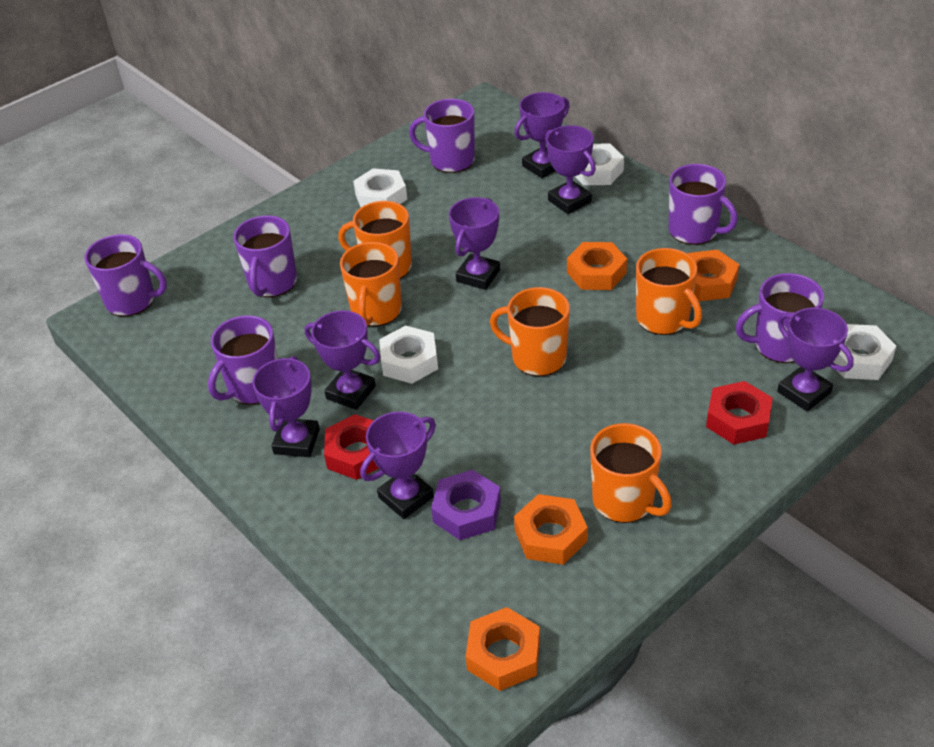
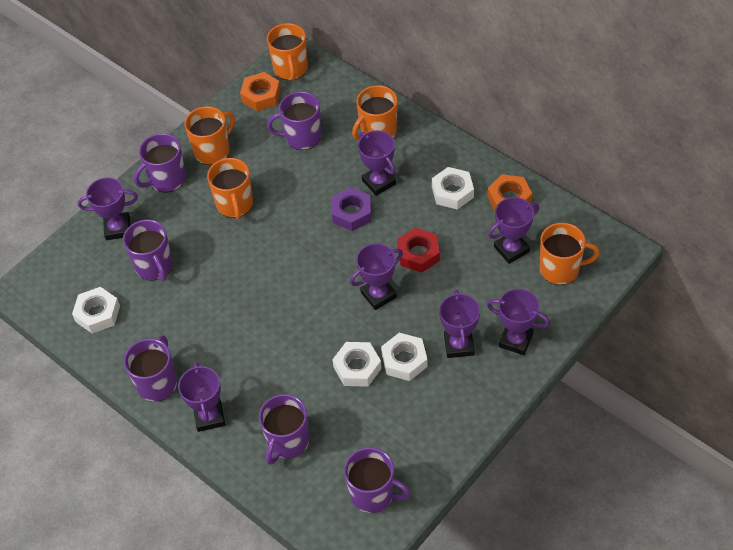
orange nut: 4 -> 2
red nut: 2 -> 1

